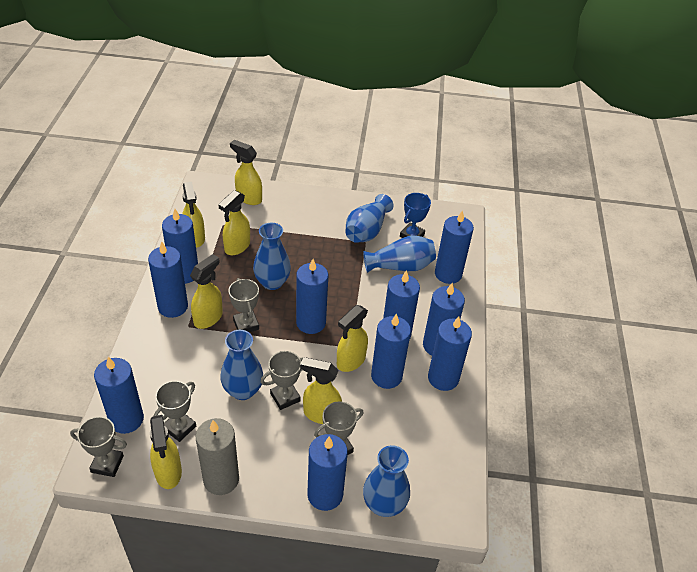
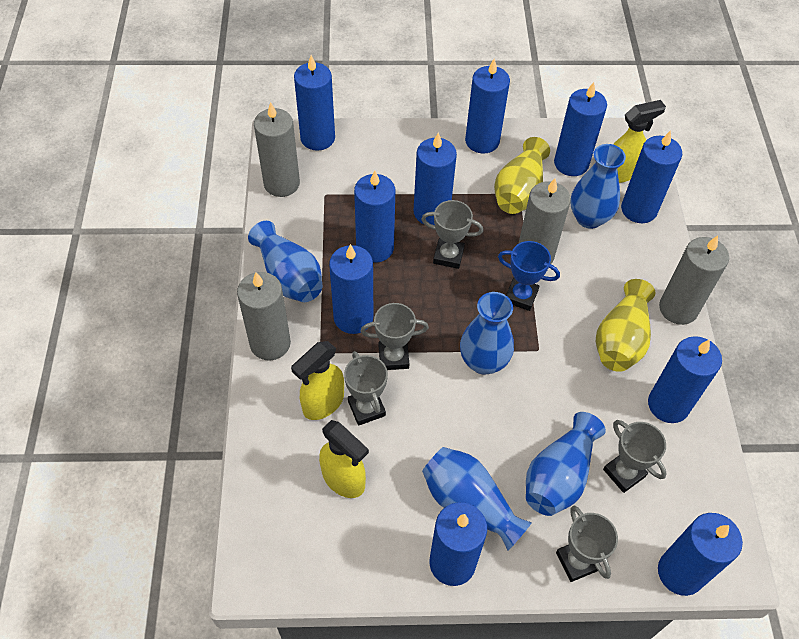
grey candle: 1 -> 4
yellow spray bottle: 7 -> 3
yellow vase: 0 -> 2

